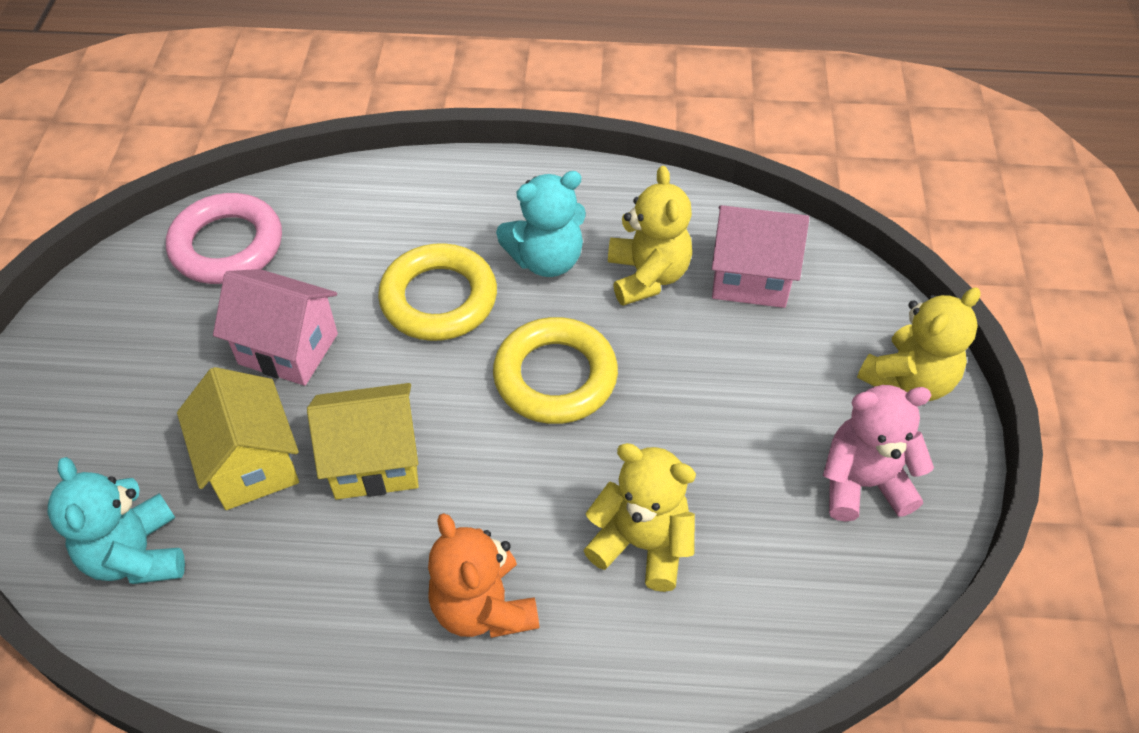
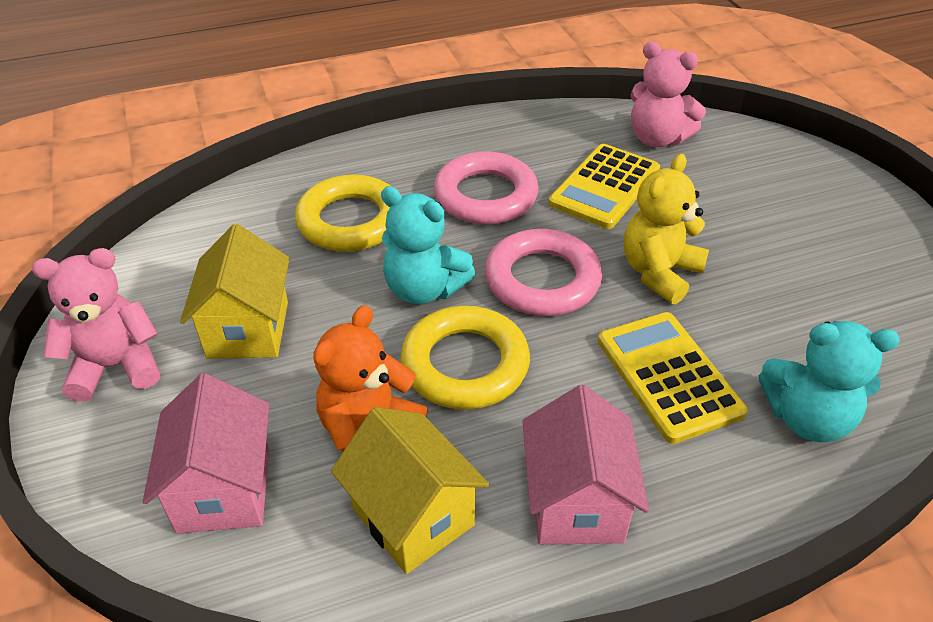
pink ring: 1 -> 2
pink teddy bear: 1 -> 2
yellow calculator: 0 -> 2
yellow teddy bear: 3 -> 1

